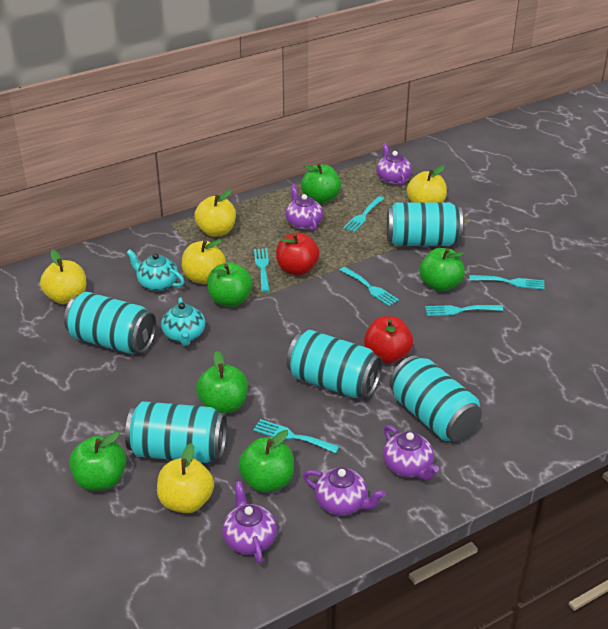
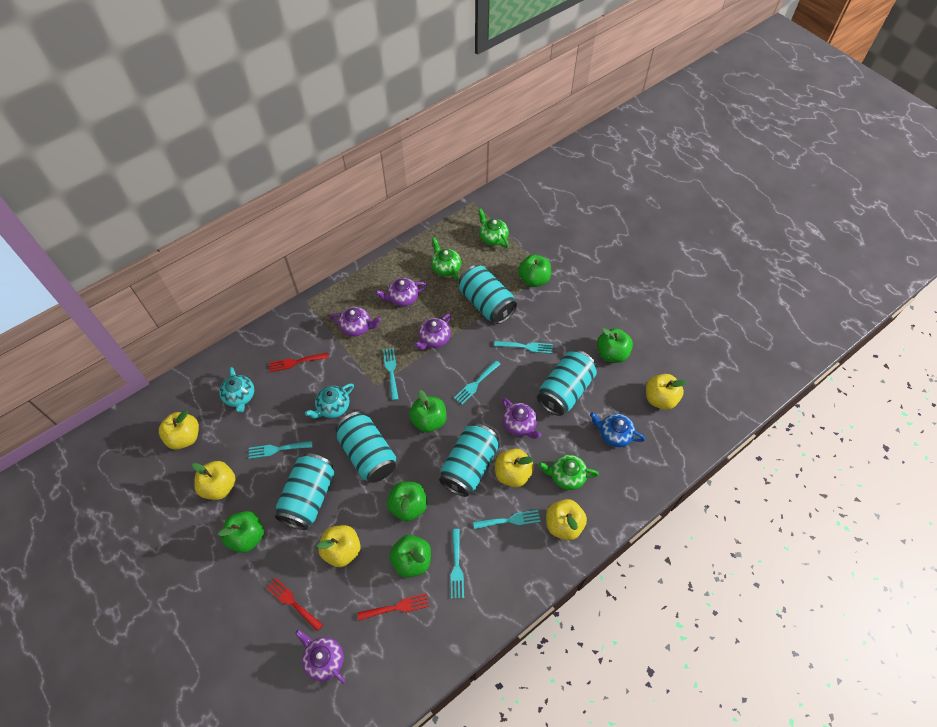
blue teapot: 0 -> 1
green teapot: 0 -> 3
red apple: 2 -> 0
red fork: 0 -> 3
yellow apple: 5 -> 6

